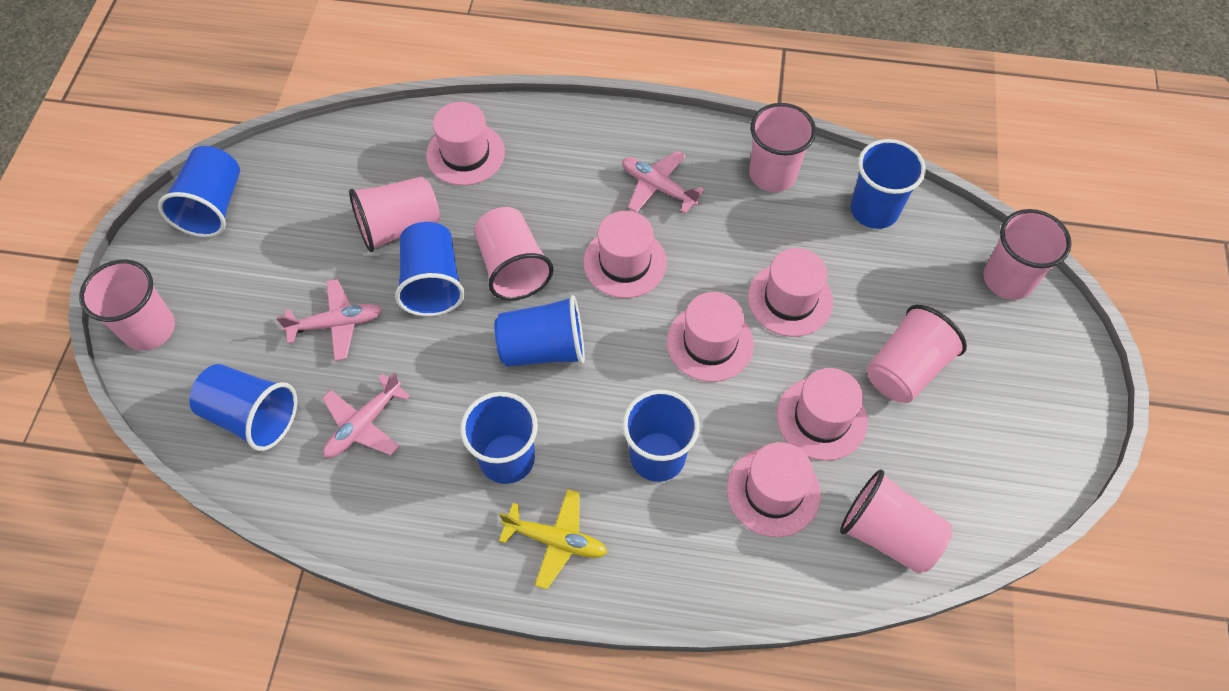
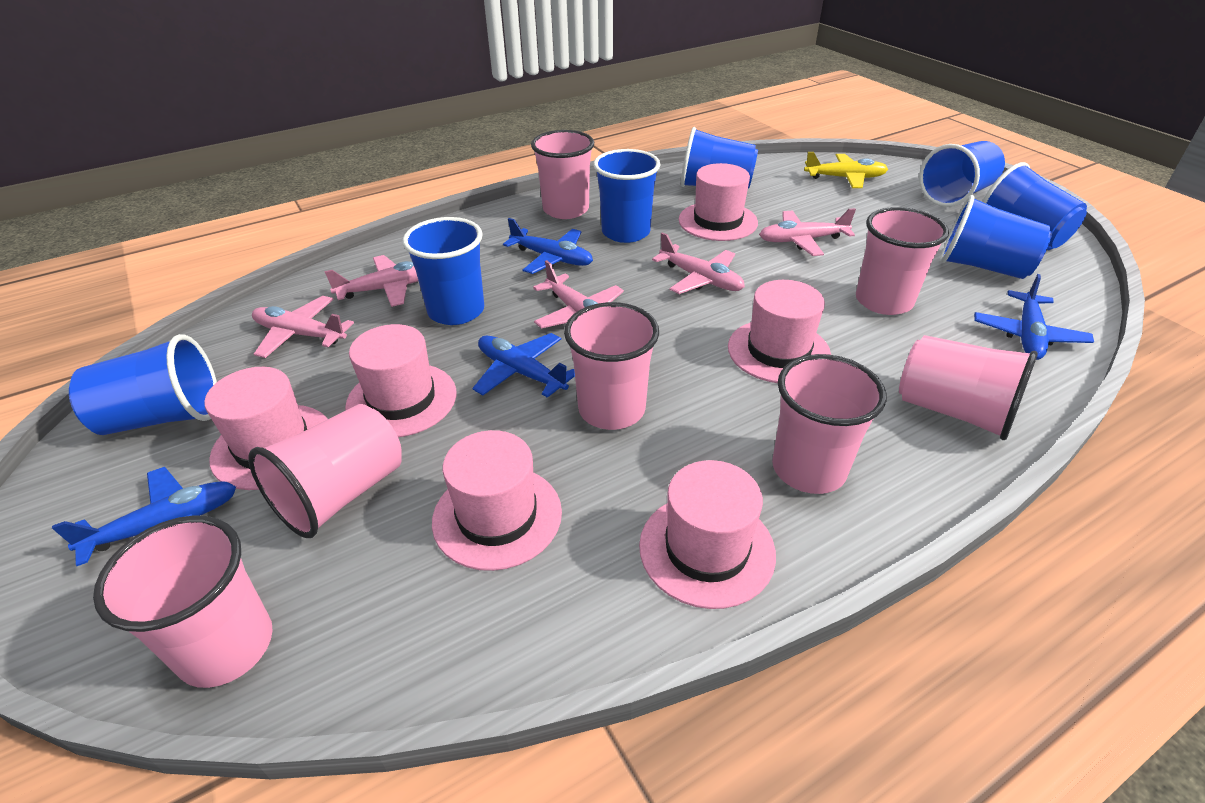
blue plane: 0 -> 4
pink plane: 3 -> 5

